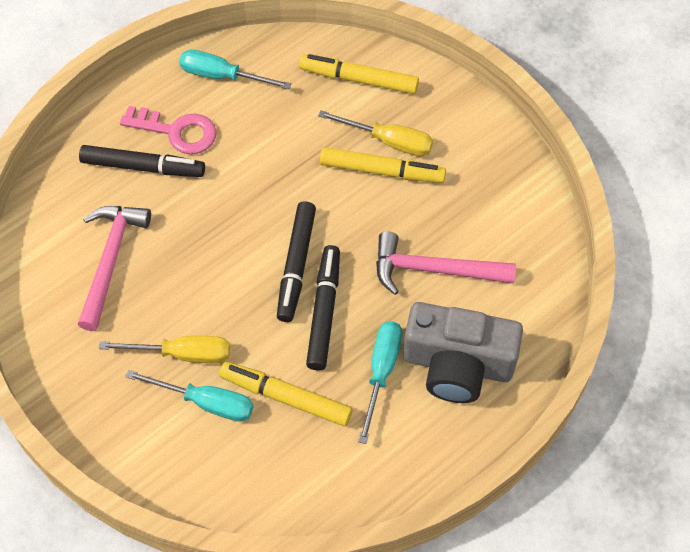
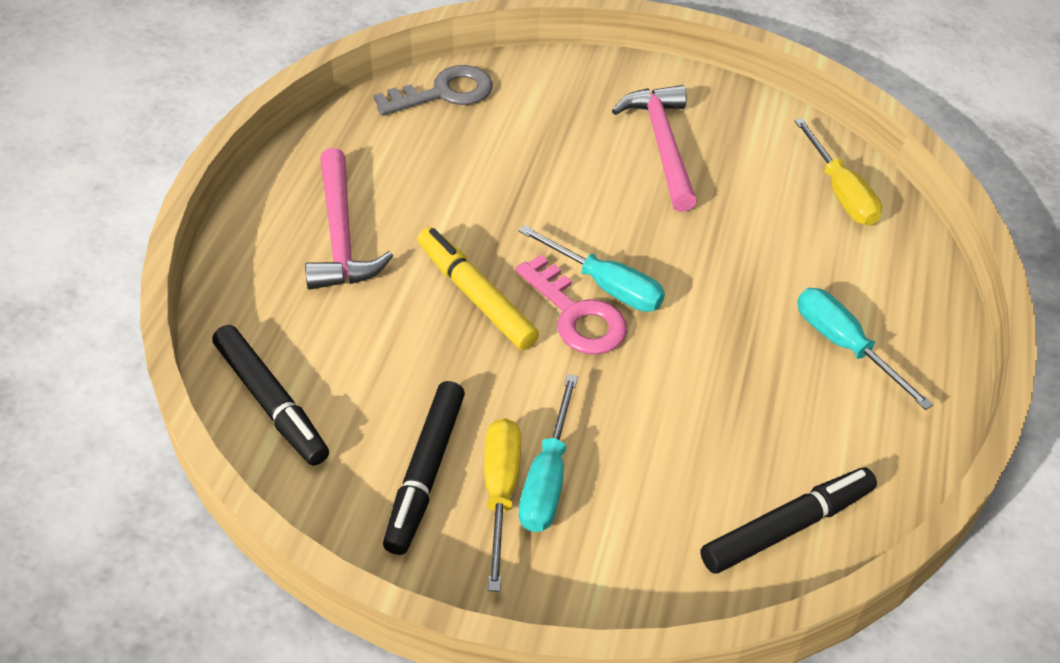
grey camera: 1 -> 0
grey key: 0 -> 1
yellow marker: 3 -> 1

